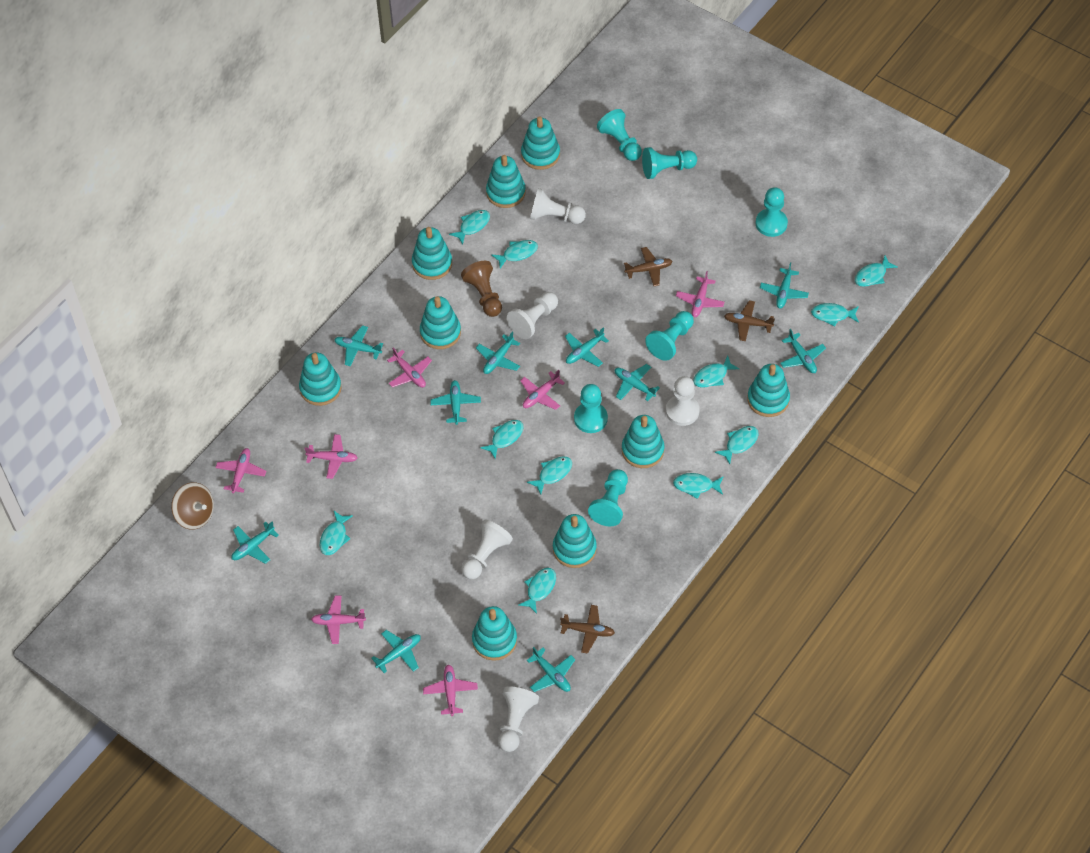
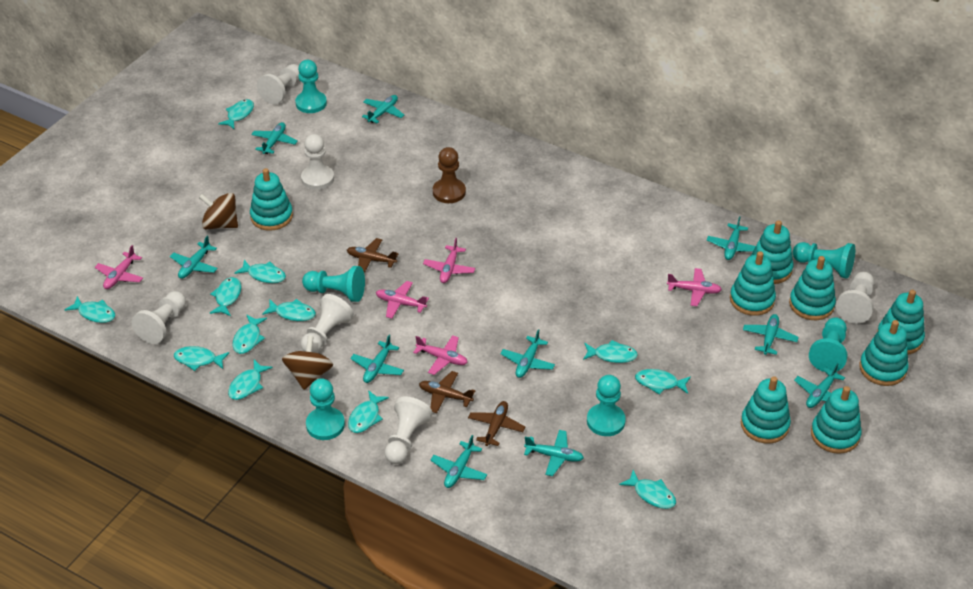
brown spinning top: 1 -> 2
pink plane: 7 -> 5
turquoise fish: 11 -> 12
turquoise stacking toy: 9 -> 8
white pawn: 5 -> 6

